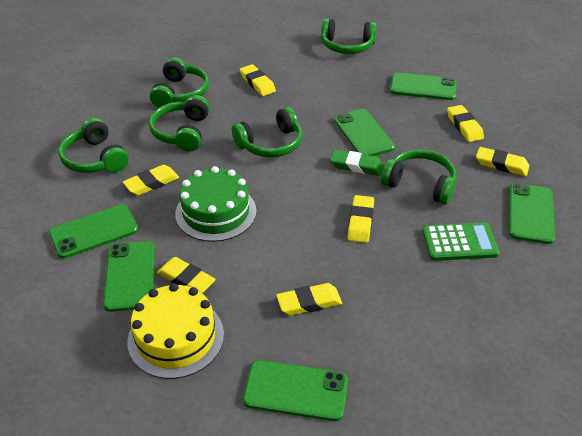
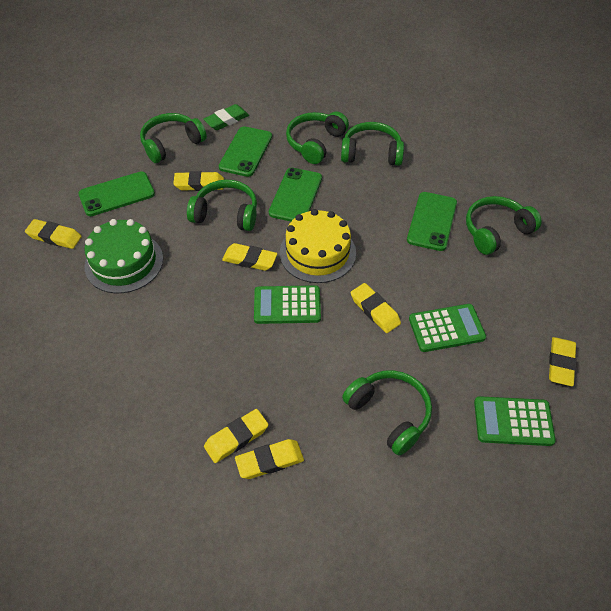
green calculator: 1 -> 3
green phone: 6 -> 4

